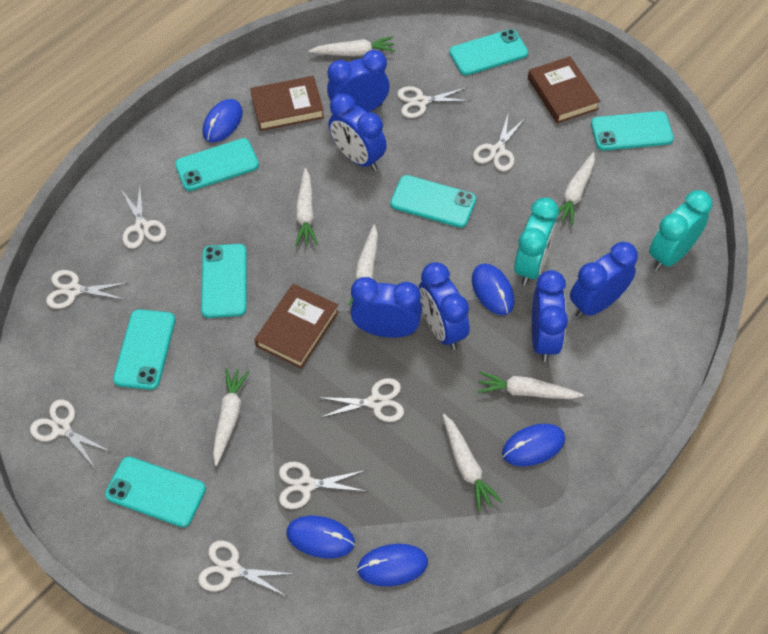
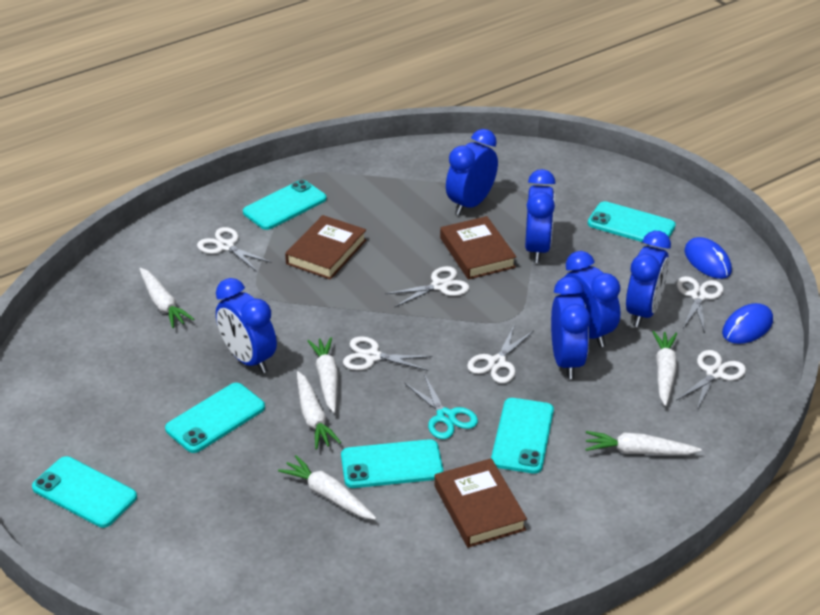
blue mouse: 5 -> 2
turquoise clock: 2 -> 0
turquoise phone: 7 -> 6
turquoise scissors: 0 -> 1
white carrot: 7 -> 6
white scissors: 8 -> 6

